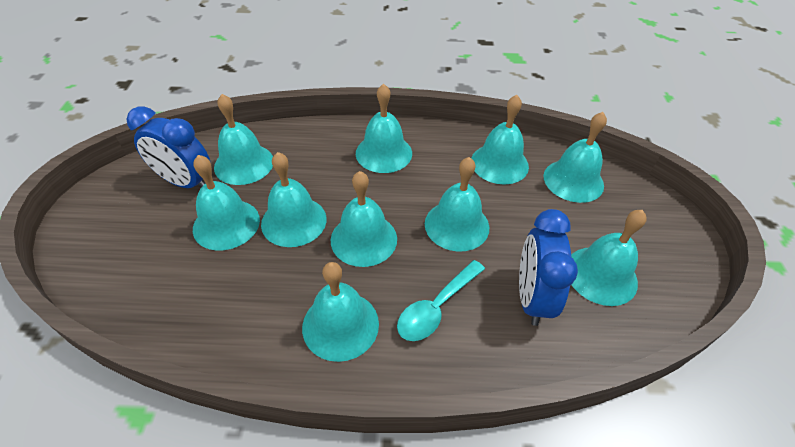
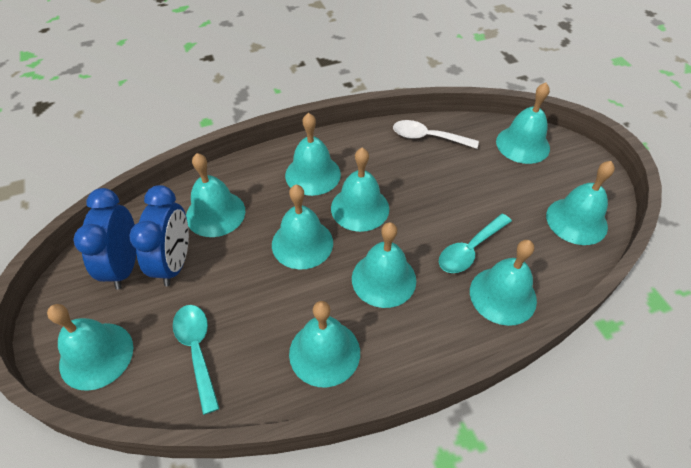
turquoise spoon: 1 -> 2
white spoon: 0 -> 1

